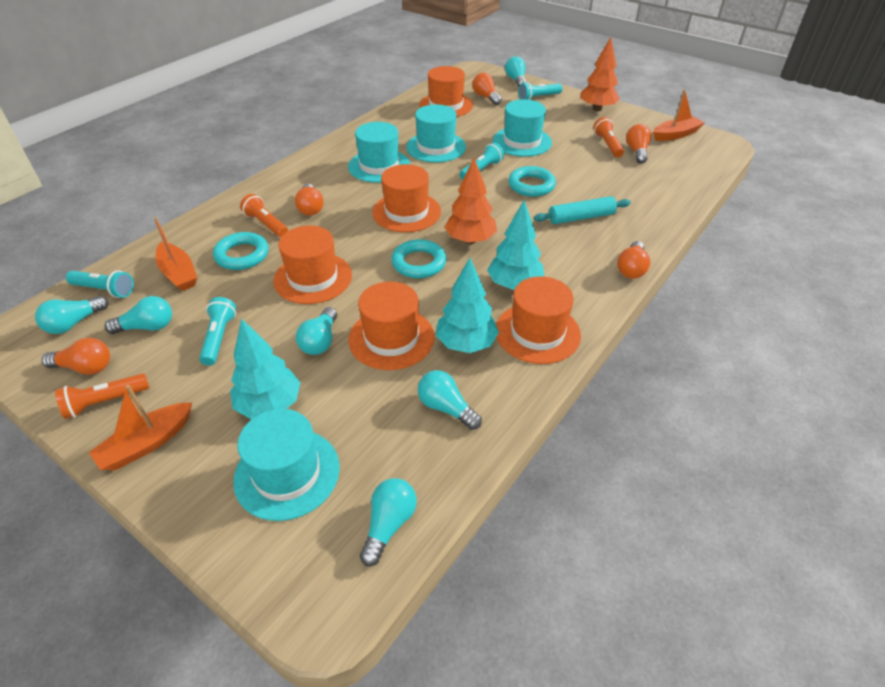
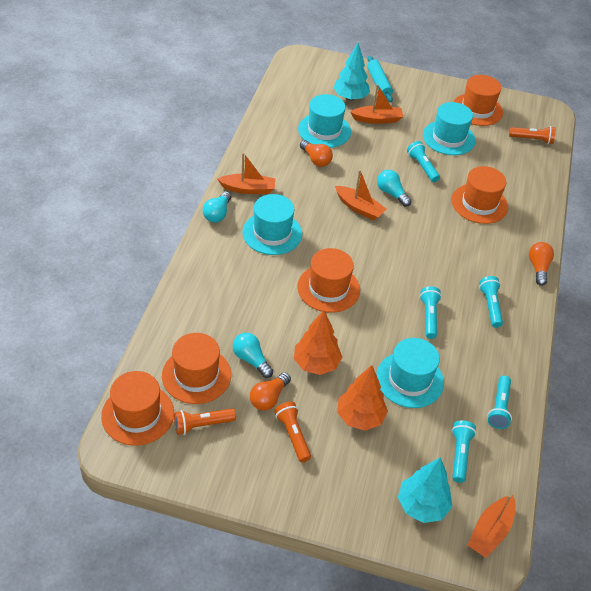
orange boat: 3 -> 4
orange light bulb: 5 -> 3
turquoise flashlight: 4 -> 5
turquoise light bulb: 6 -> 3
turquoise ring: 3 -> 0
turquoise tree: 3 -> 2

